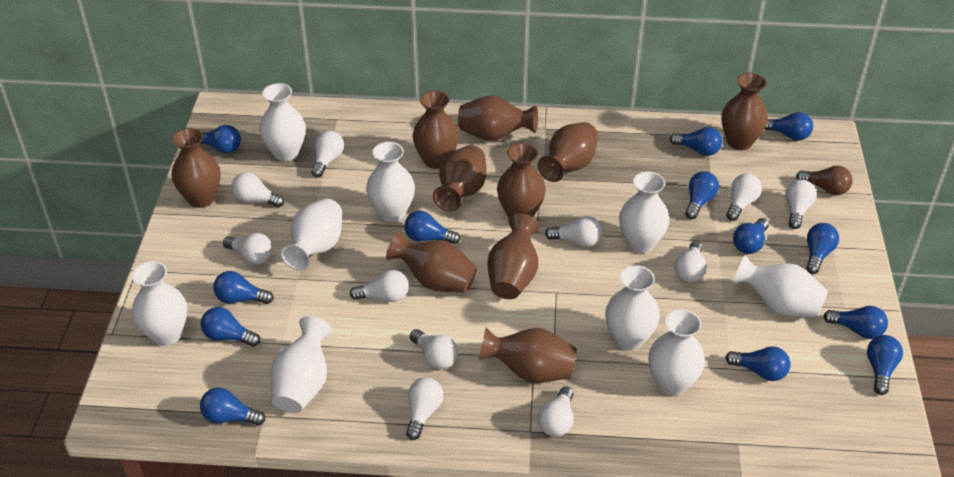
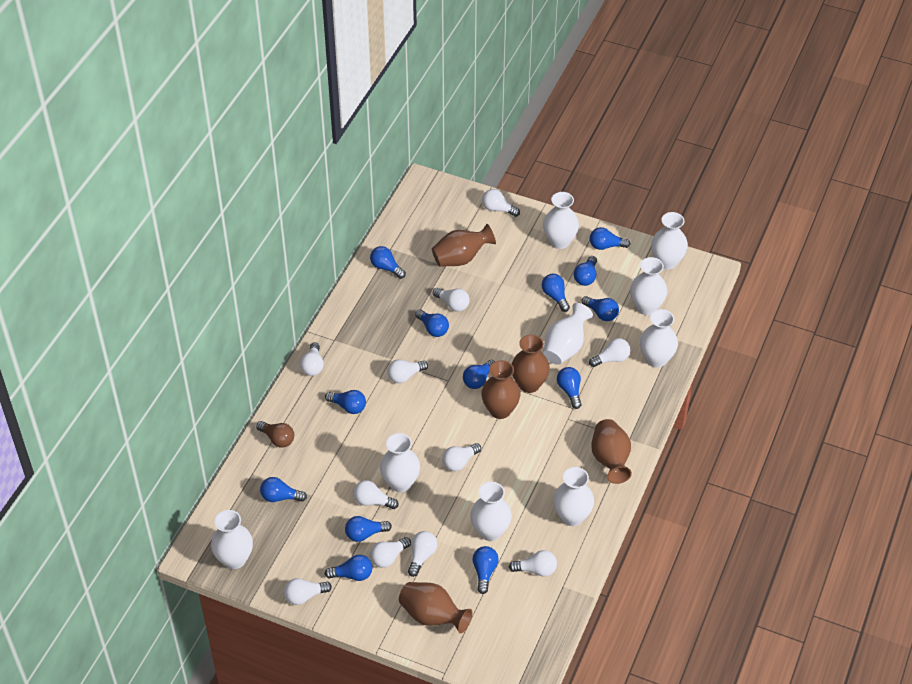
brown vase: 10 -> 5

